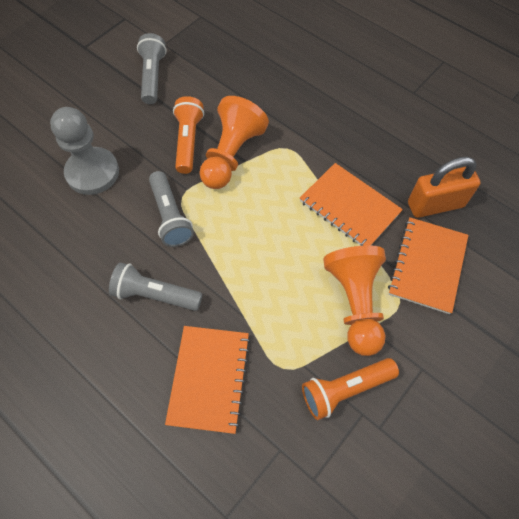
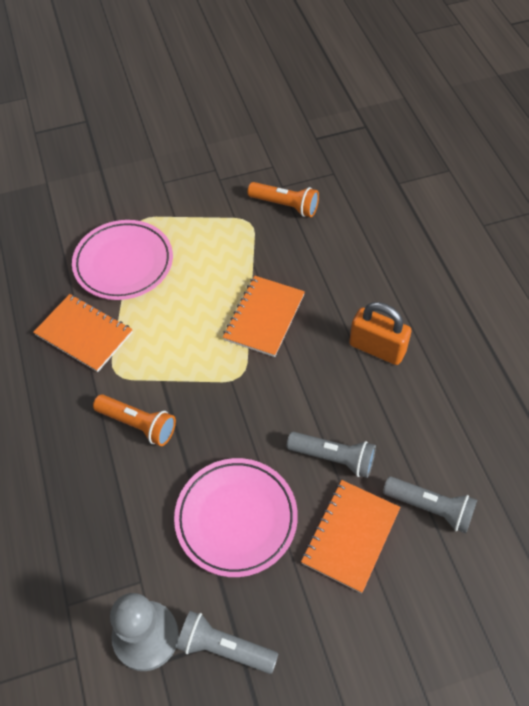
orange pawn: 2 -> 0
pink plate: 0 -> 2

